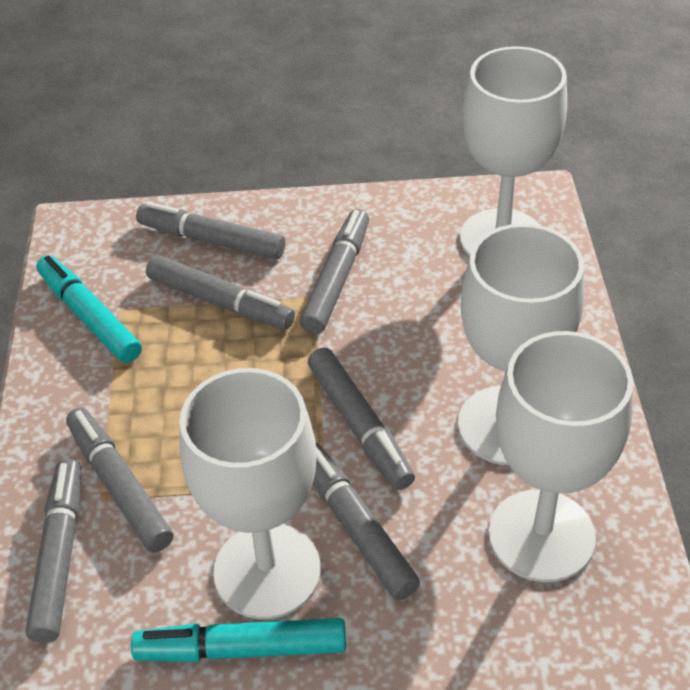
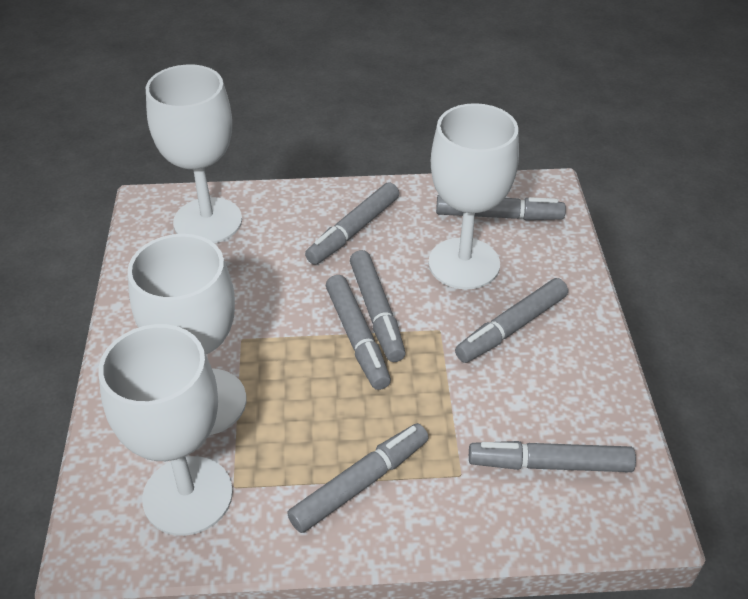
turquoise marker: 2 -> 0

